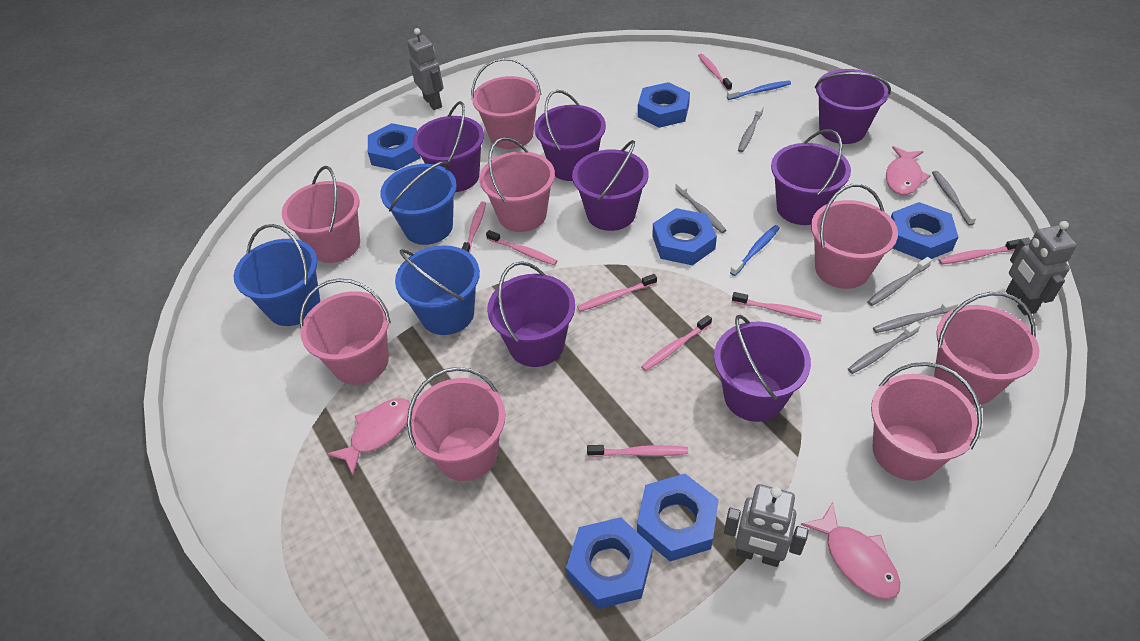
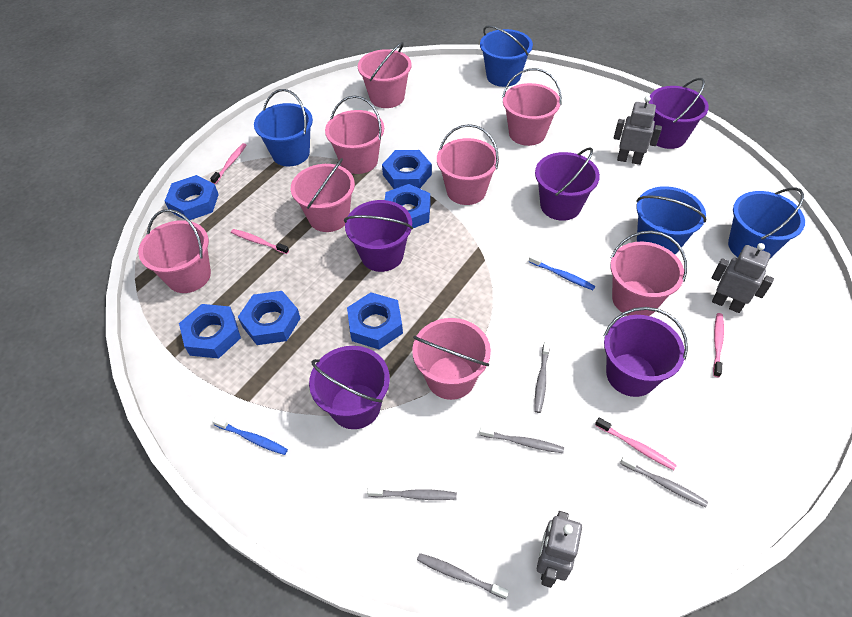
blue bucket: 3 -> 4
grey toothbrush: 6 -> 5
pink fish: 3 -> 0
pink toothbrush: 8 -> 4
purple bucket: 7 -> 5

